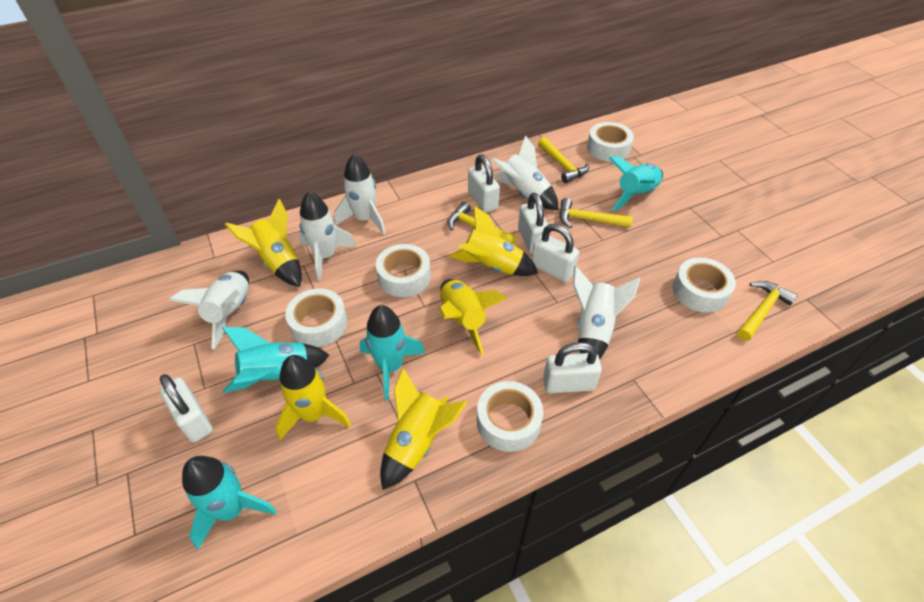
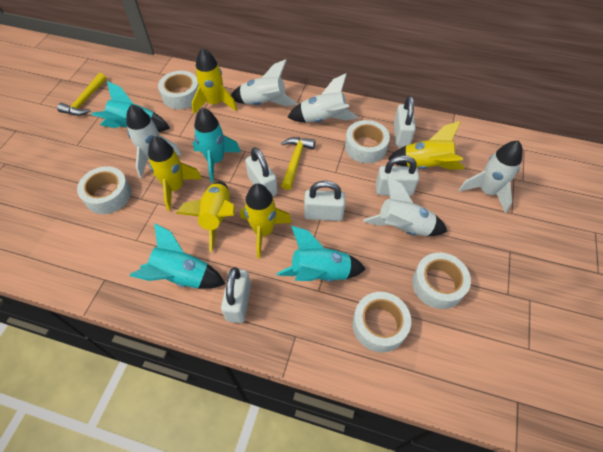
yellow hammer: 4 -> 2

